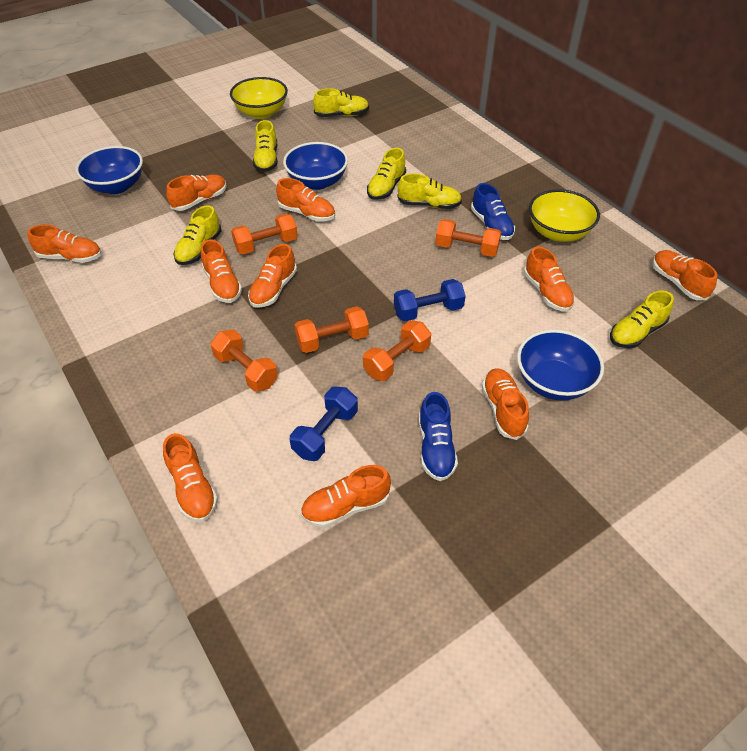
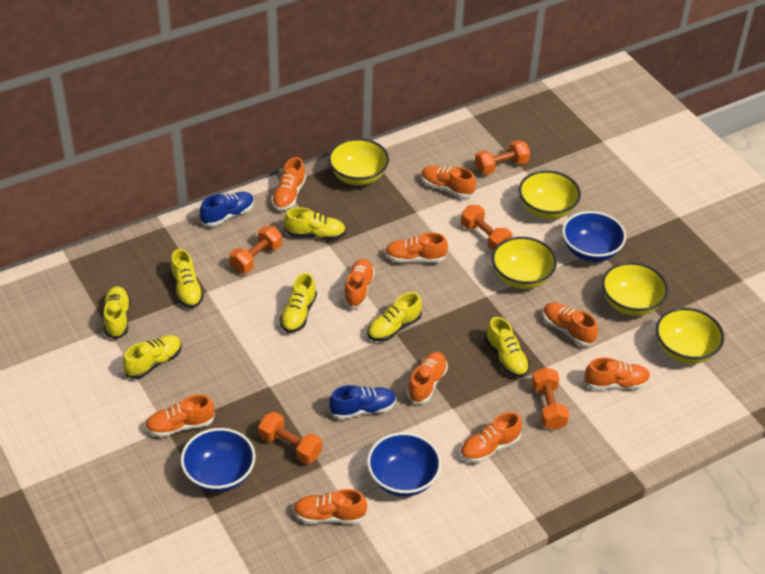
blue dumbbell: 2 -> 0
yellow bowl: 2 -> 5
yellow shoe: 6 -> 7

